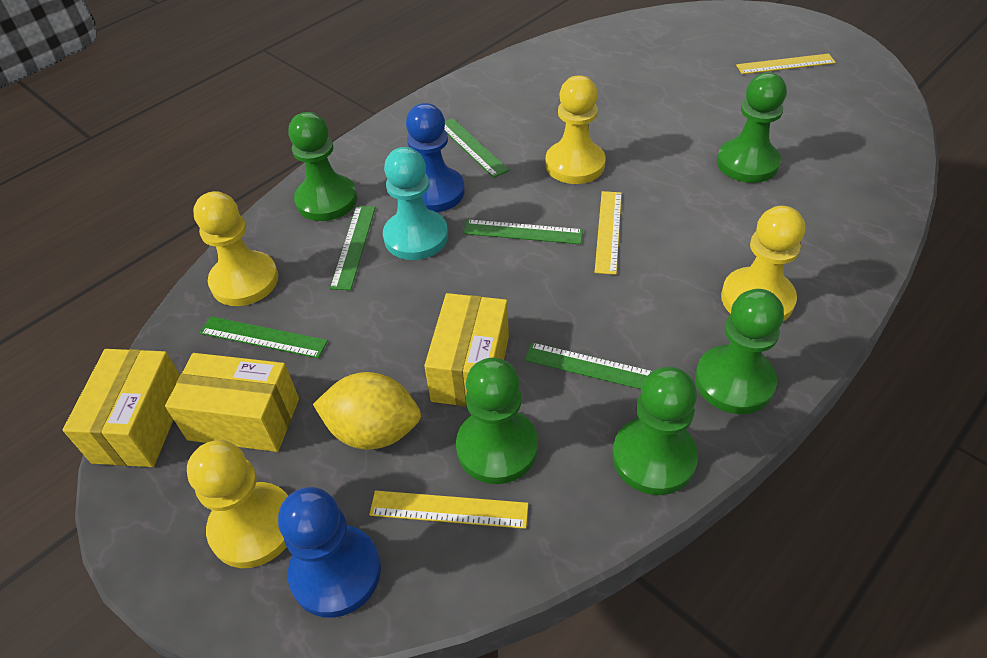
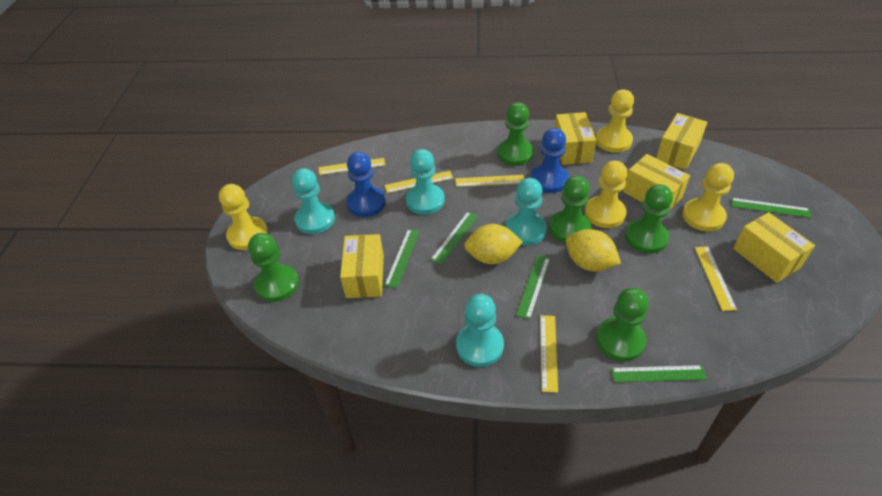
turquoise pawn: 1 -> 4
yellow box: 3 -> 5
yellow lemon: 1 -> 2
yellow ruler: 3 -> 5

